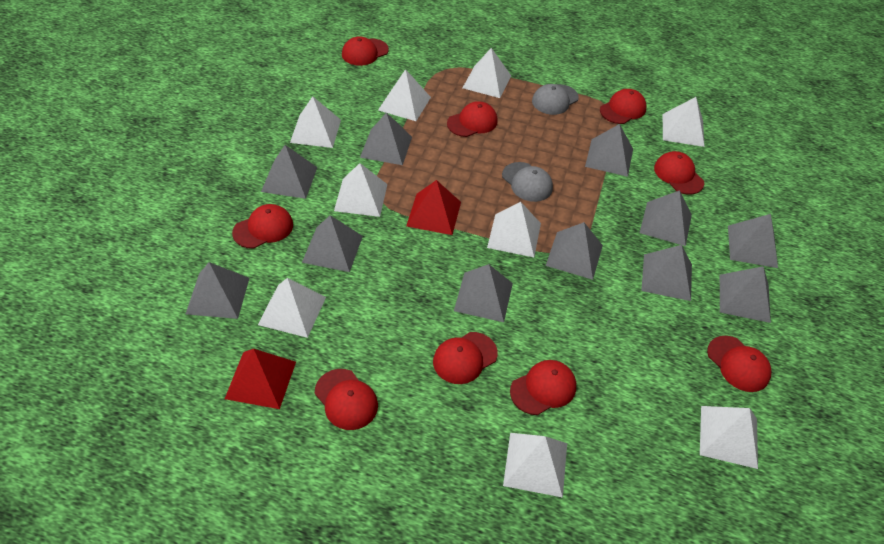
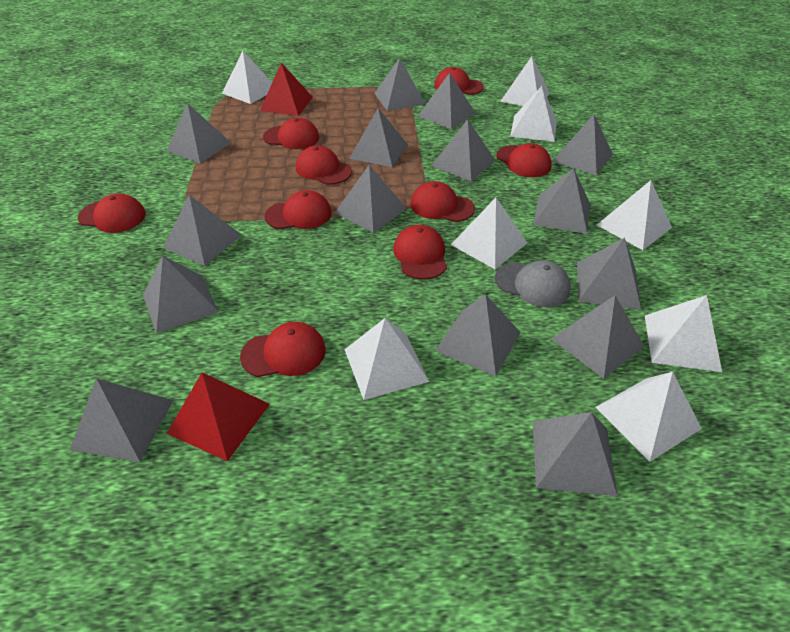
grey cap: 2 -> 1
grey pyramid: 11 -> 15
white pyramid: 9 -> 8

